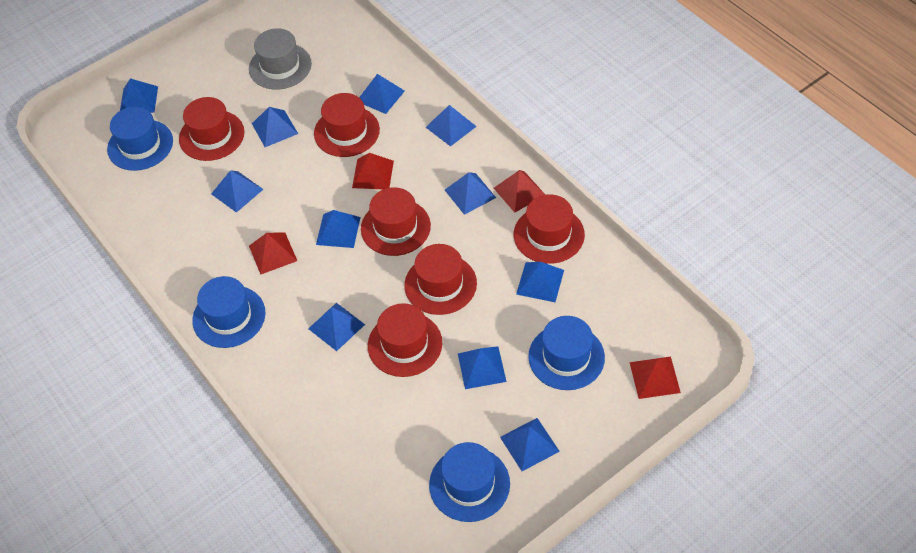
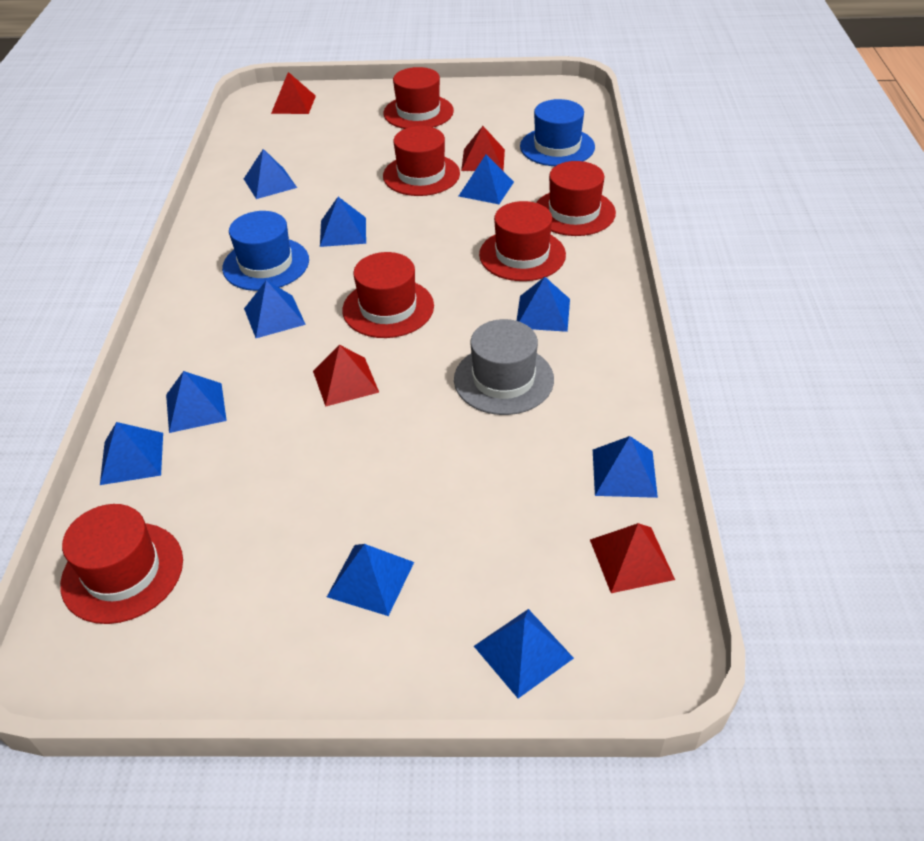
blue hat: 4 -> 2
blue pyramid: 11 -> 10

